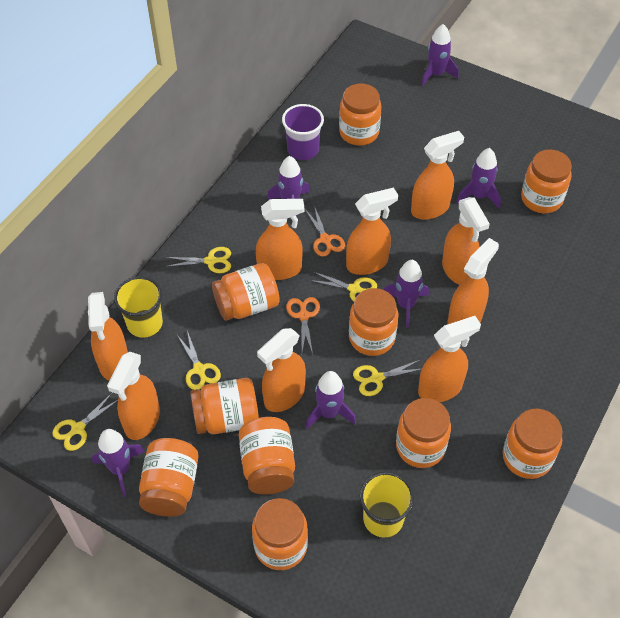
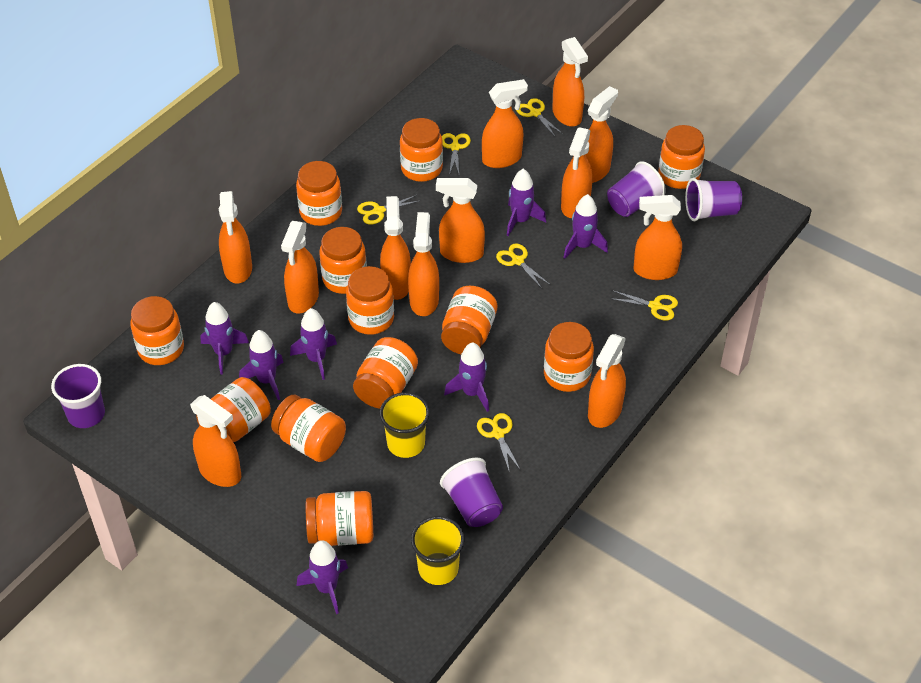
orange jar: 10 -> 12
orange scissors: 2 -> 0
orange spray bottle: 9 -> 12
purple cup: 1 -> 4
purple rocket: 6 -> 7
yellow scissors: 5 -> 6

